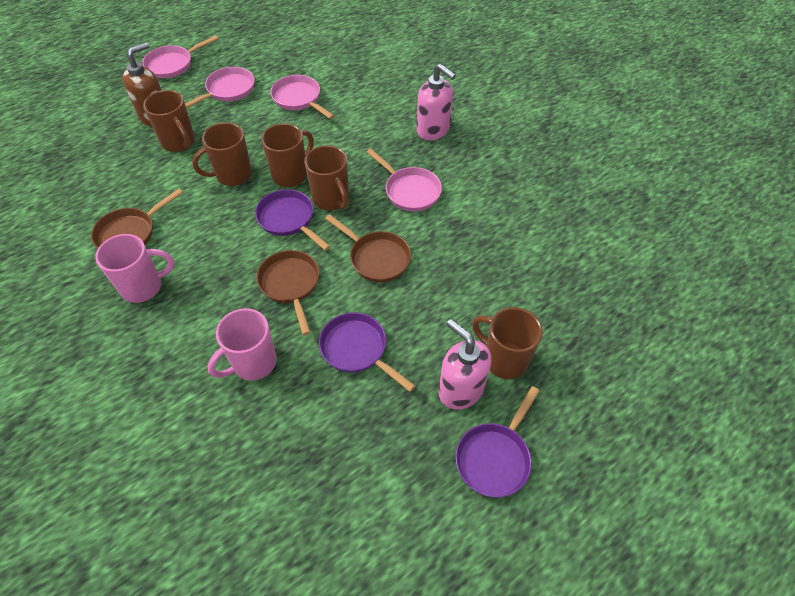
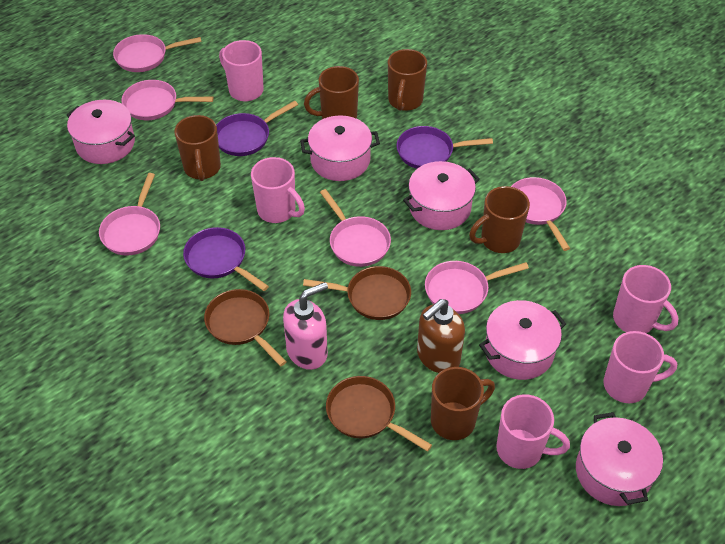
pink mug: 2 -> 5
pink pan: 4 -> 6
pink pot: 0 -> 5
pink soap dispenser: 2 -> 1

